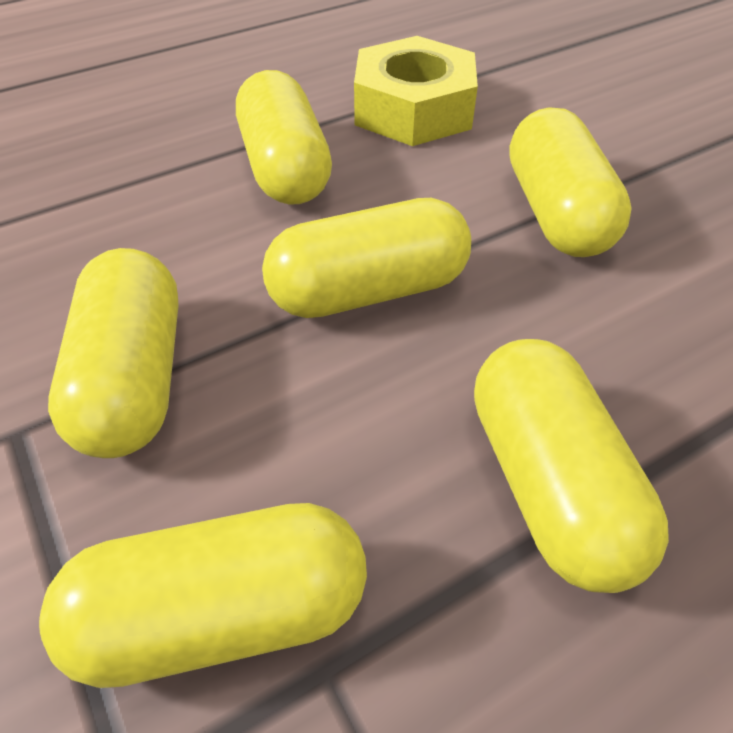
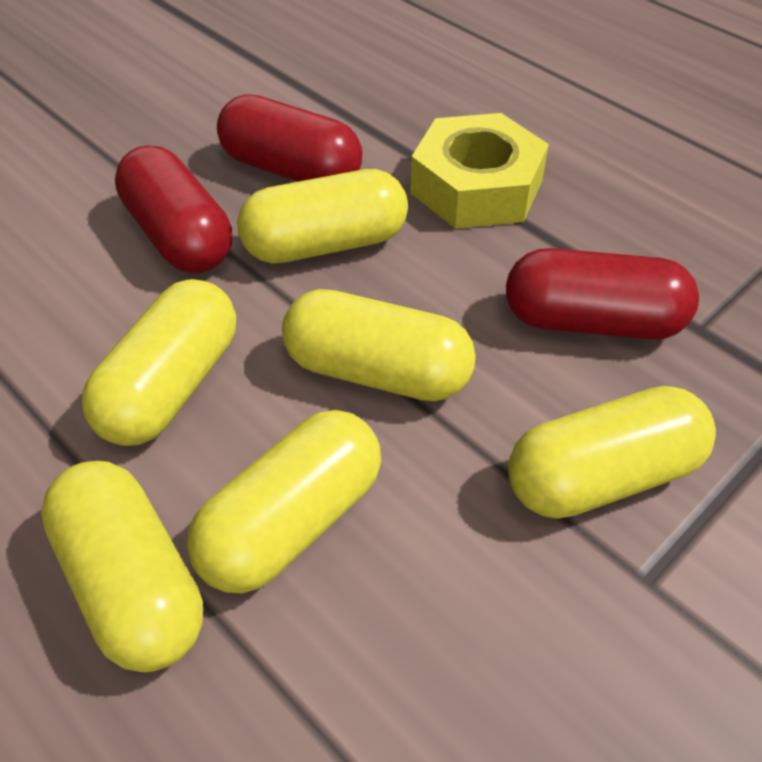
red capsule: 0 -> 3

